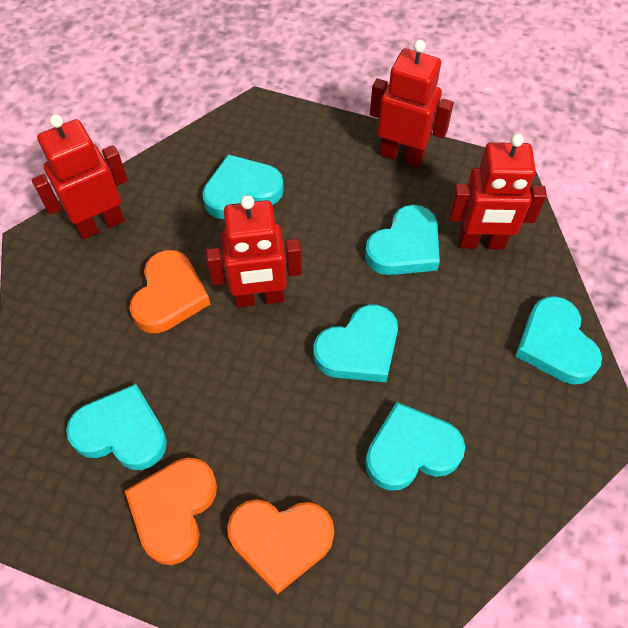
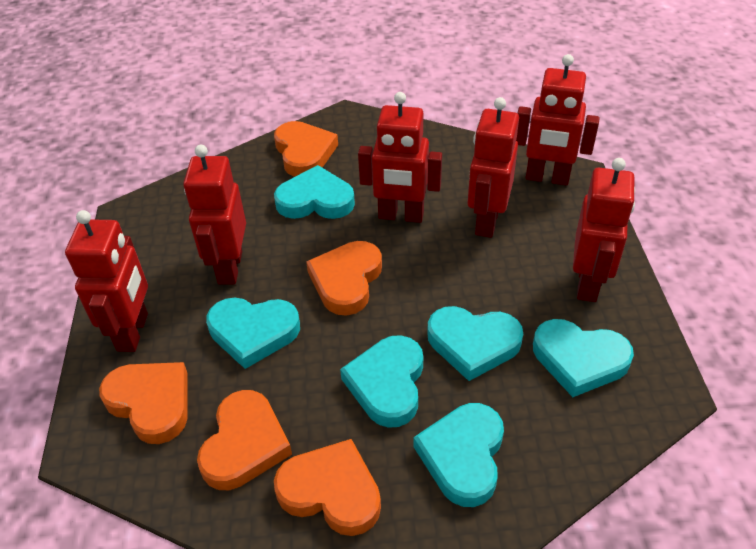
orange heart: 3 -> 5
red robot: 4 -> 6

